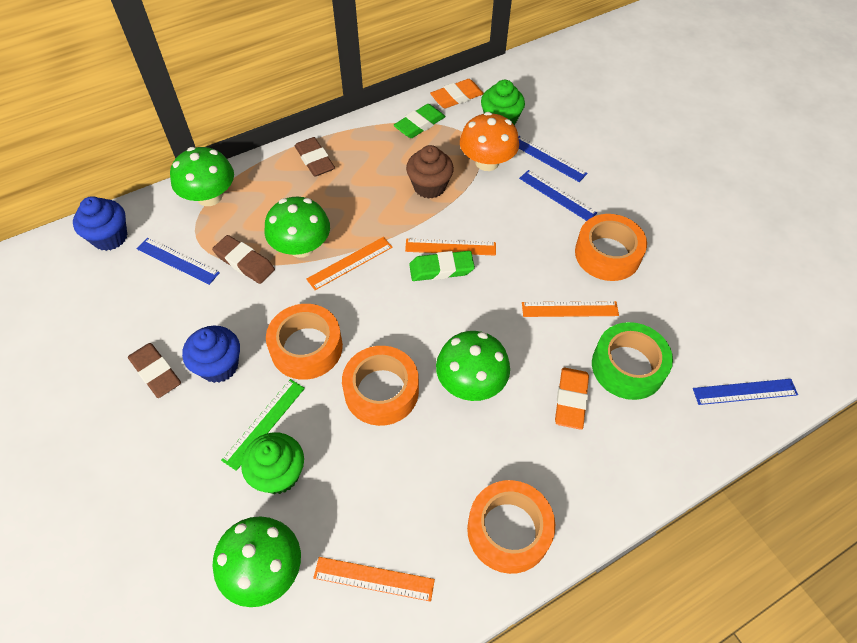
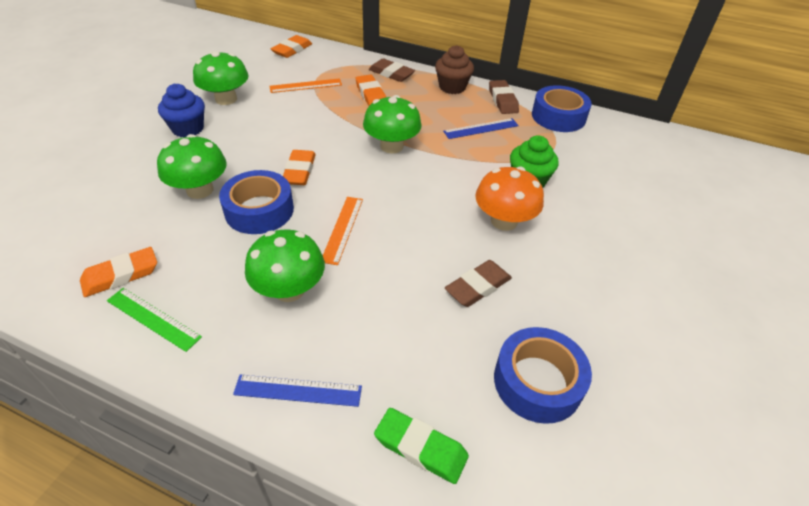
blue cupcake: 2 -> 1
blue ruler: 4 -> 2
blue tape: 0 -> 3
green cupcake: 2 -> 1
green eraser: 2 -> 1
green tape: 1 -> 0
orange eraser: 2 -> 4
orange ruler: 4 -> 2
orange tape: 4 -> 0

